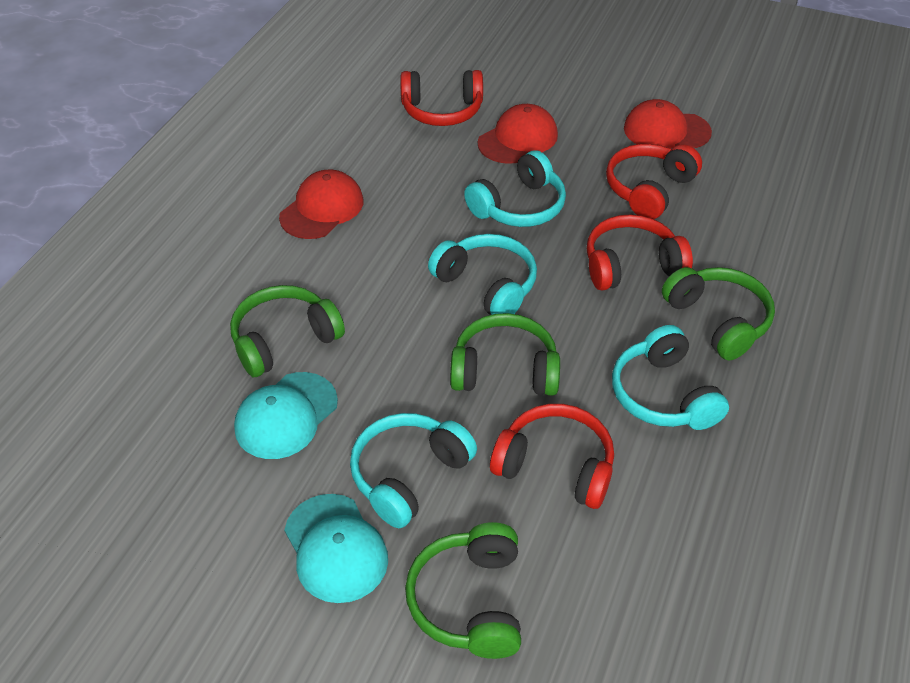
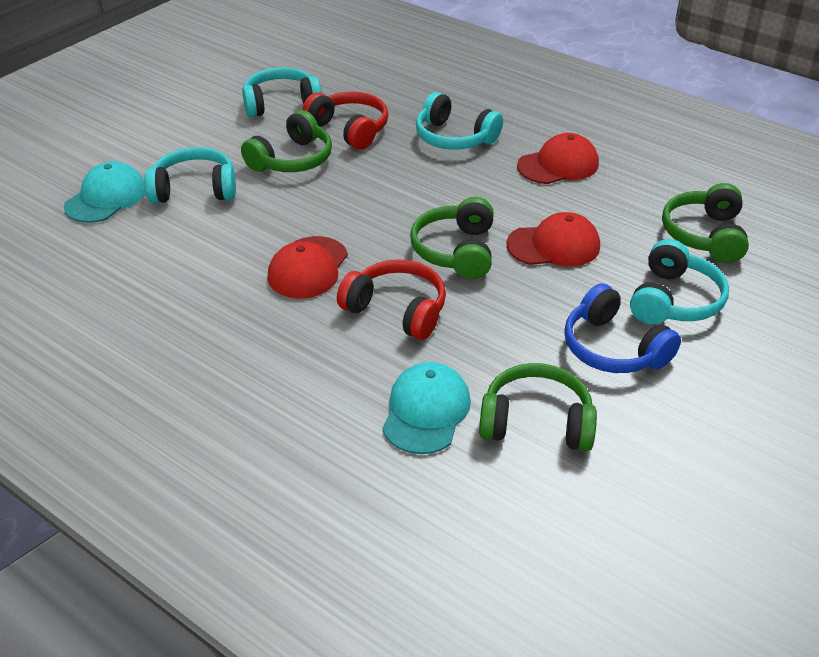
blue headphones: 0 -> 1
red headphones: 4 -> 2

